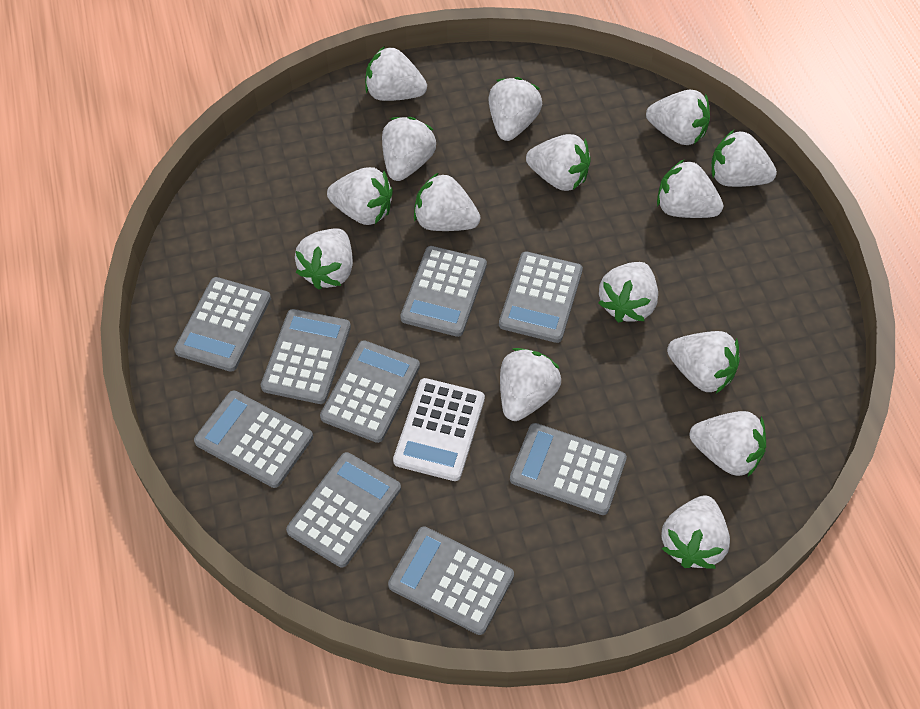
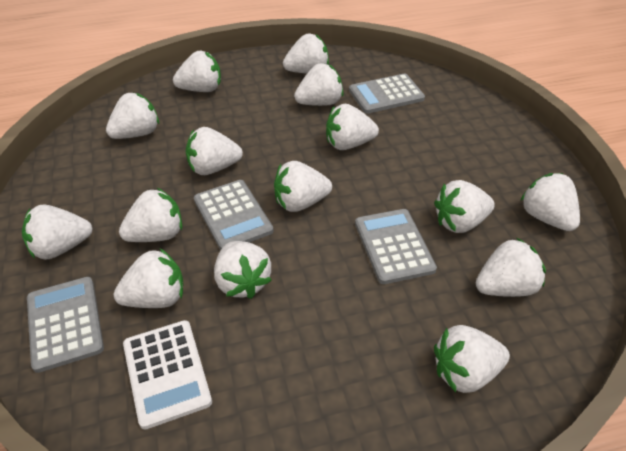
grey calculator: 9 -> 4

